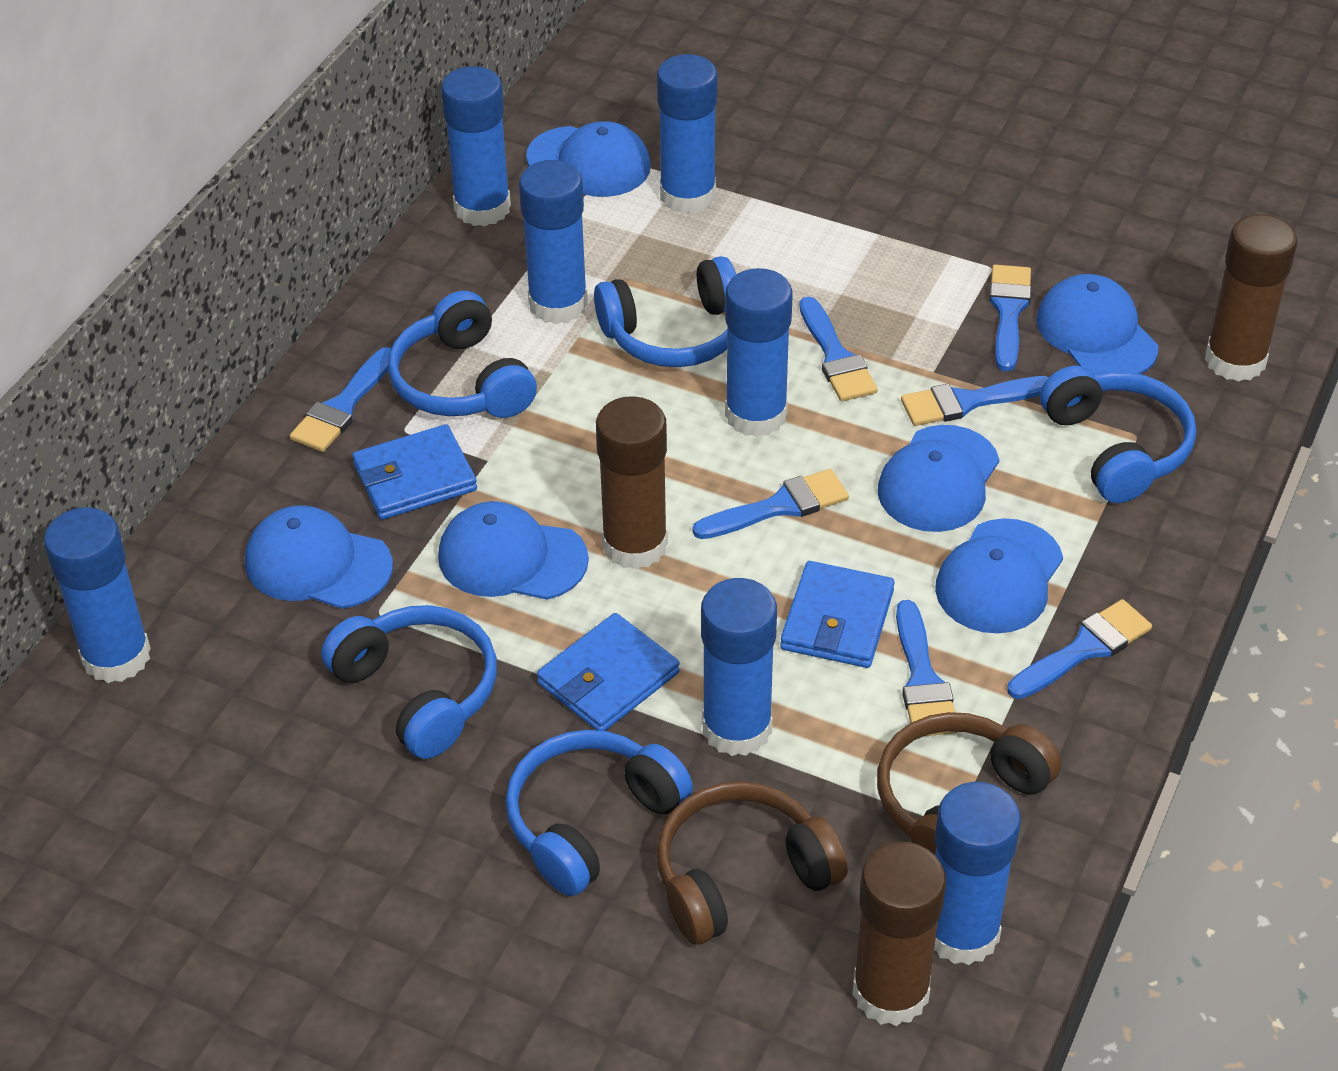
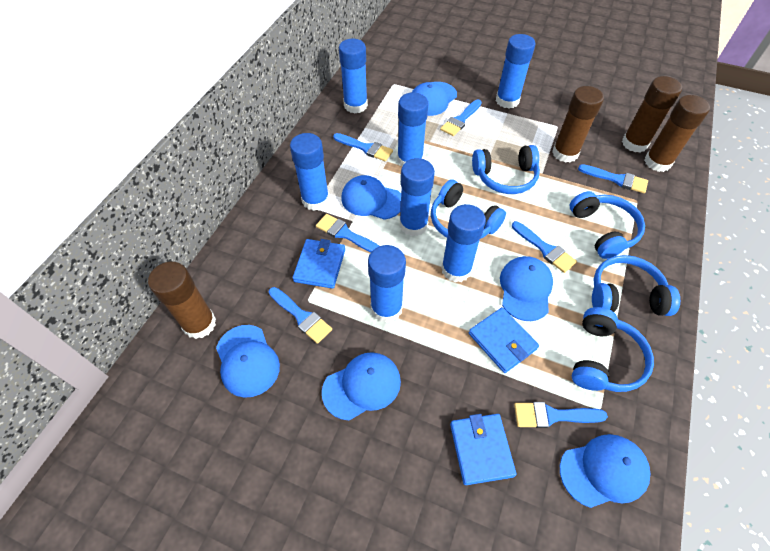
brown glue stick: 3 -> 4
brown headphones: 2 -> 0

